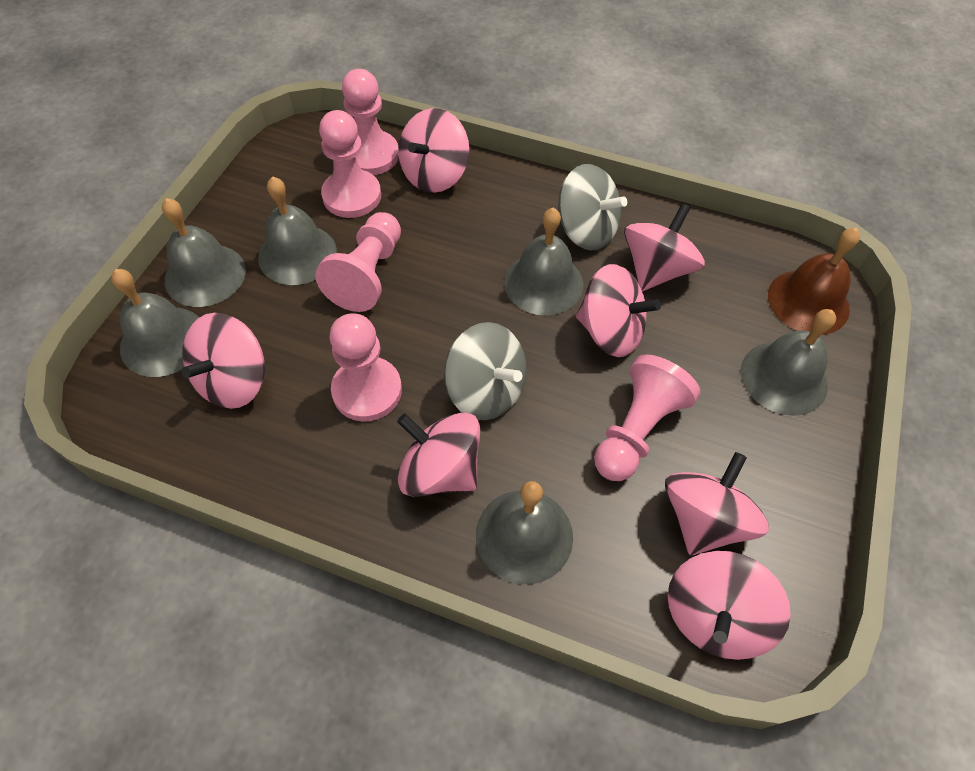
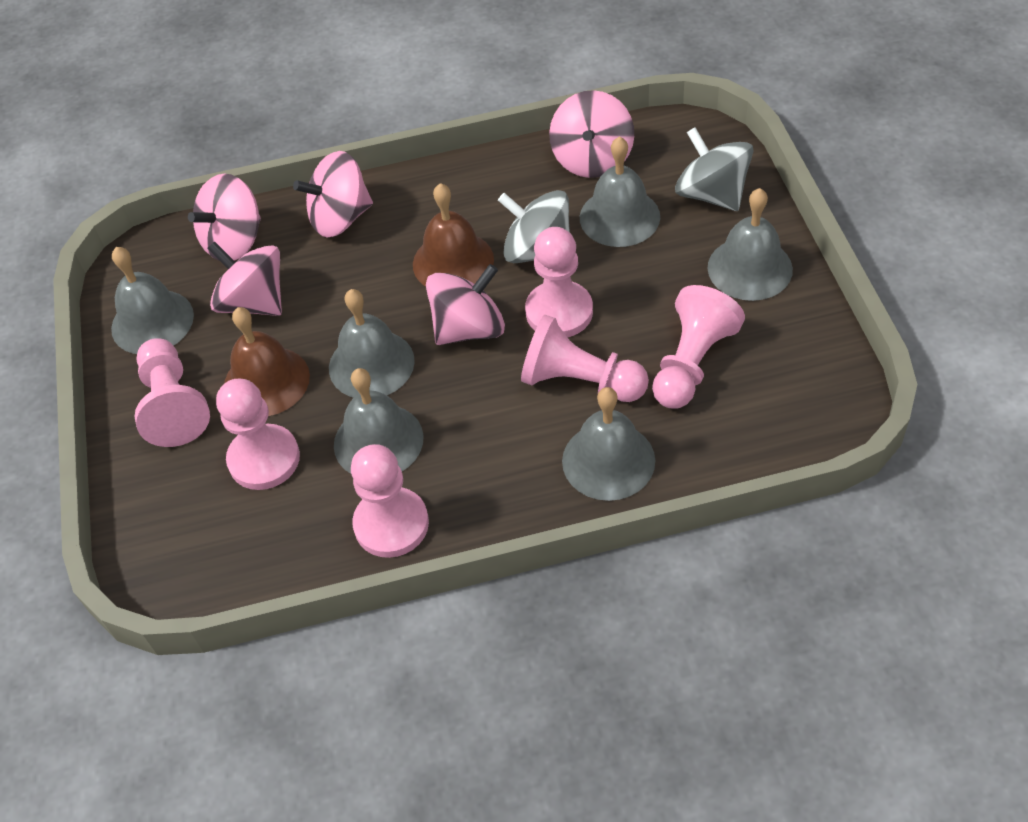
brown bell: 1 -> 2
pink pawn: 5 -> 6
pink spinning top: 7 -> 5

